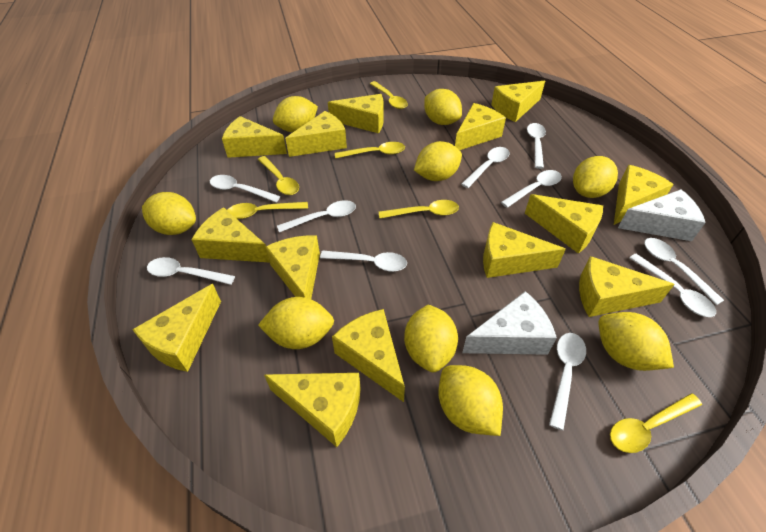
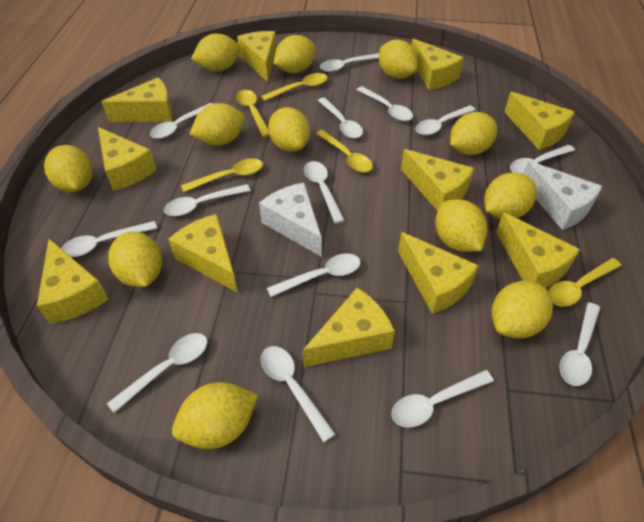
white spoon: 10 -> 14
yellow cheese: 14 -> 11
yellow lemon: 9 -> 12
yellow spoon: 6 -> 5

